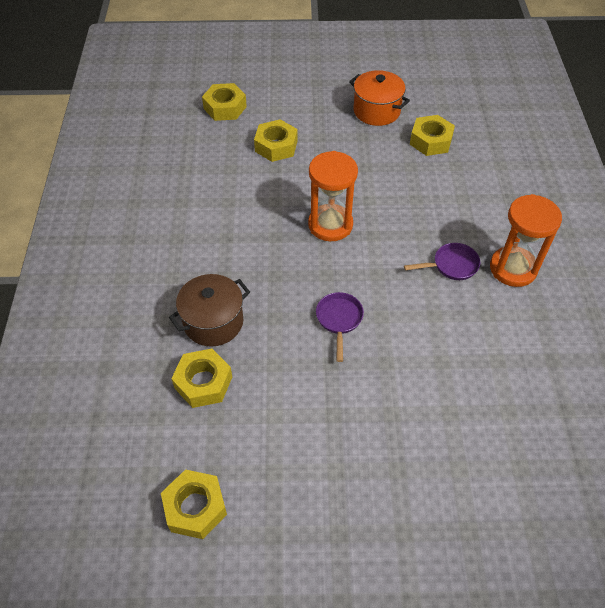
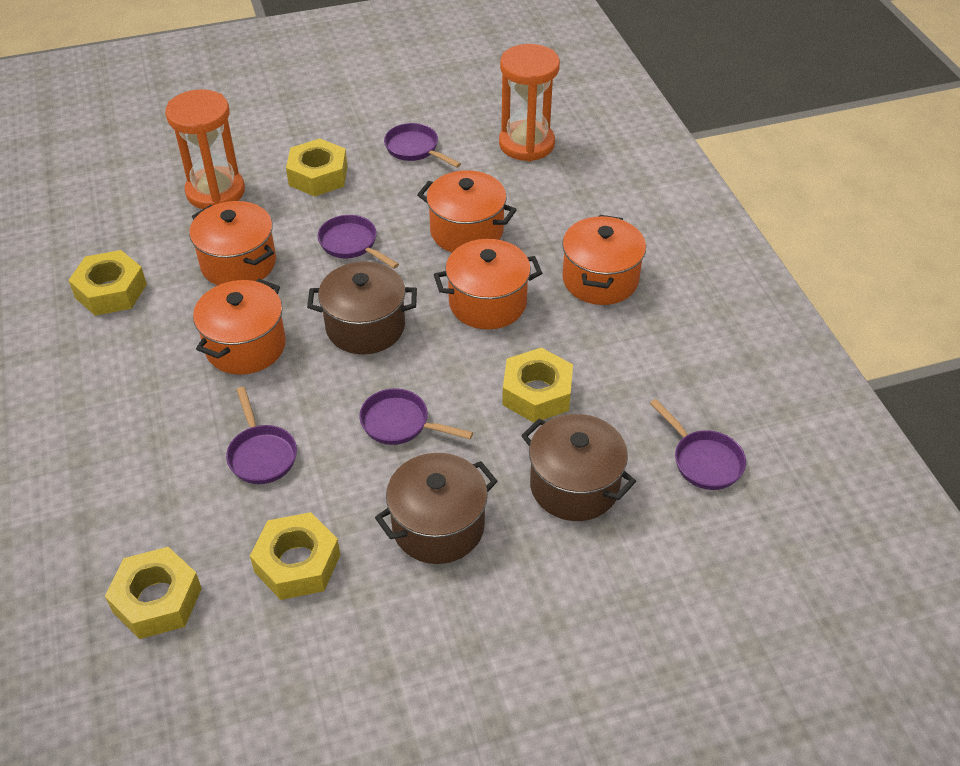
brown pot: 1 -> 3
orange pot: 1 -> 5
purple pan: 2 -> 5

